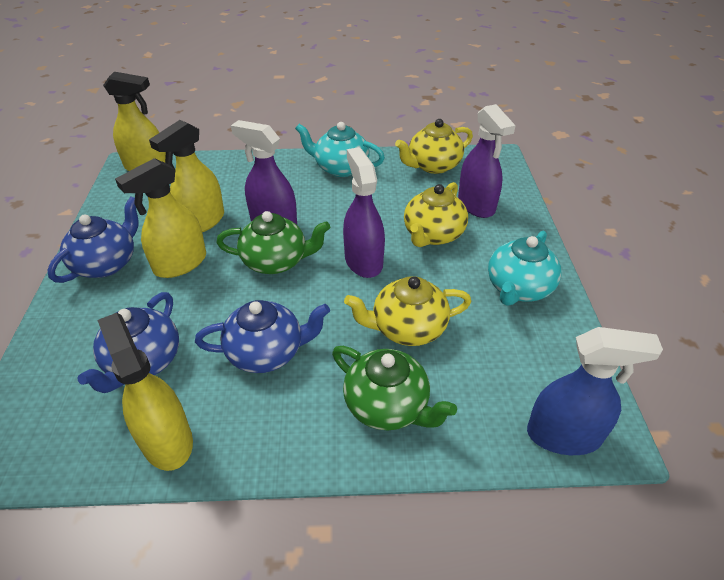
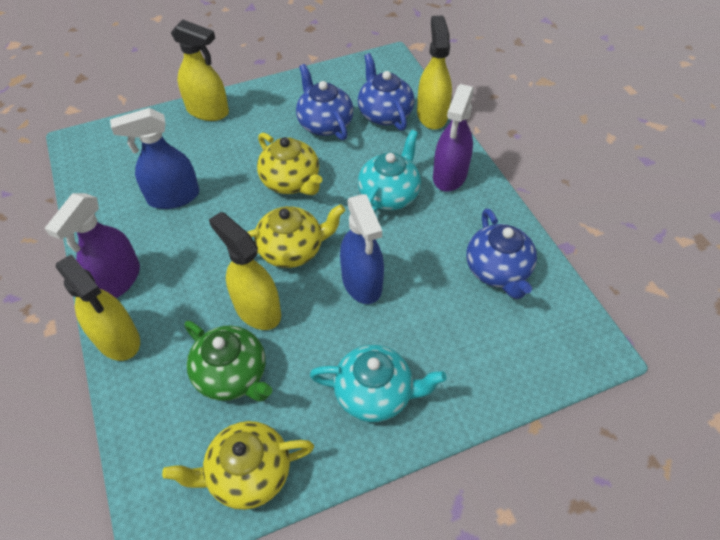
blue spray bottle: 1 -> 2
green teapot: 2 -> 1
purple spray bottle: 3 -> 2

